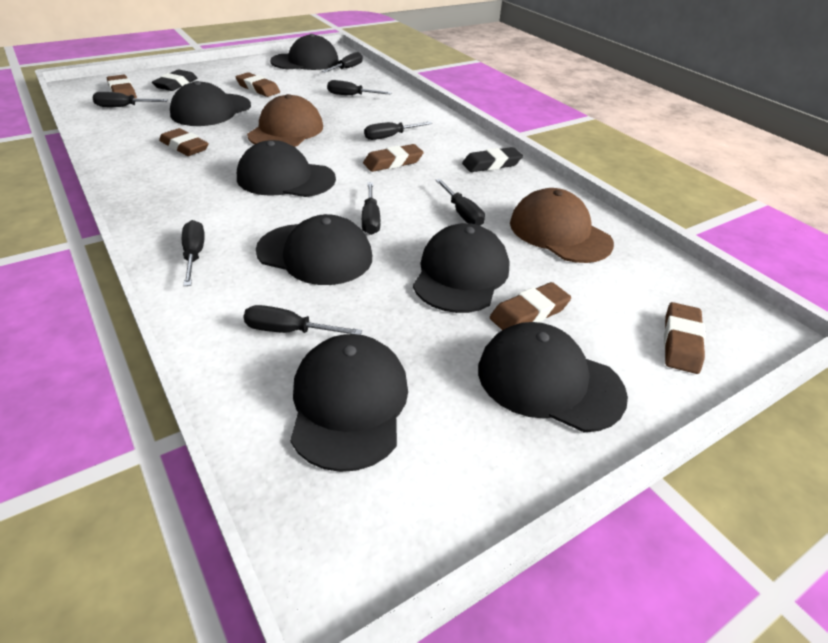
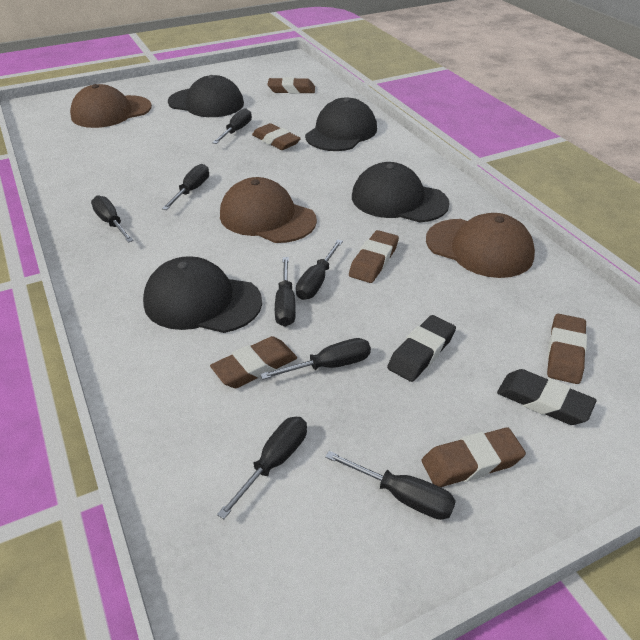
black cap: 7 -> 4
brown cap: 2 -> 3

